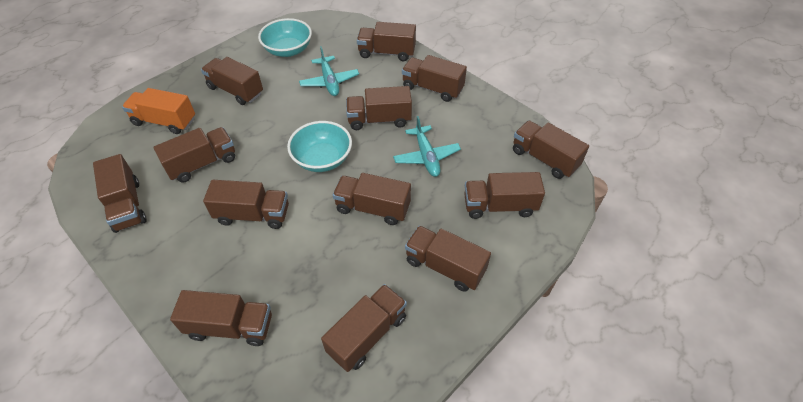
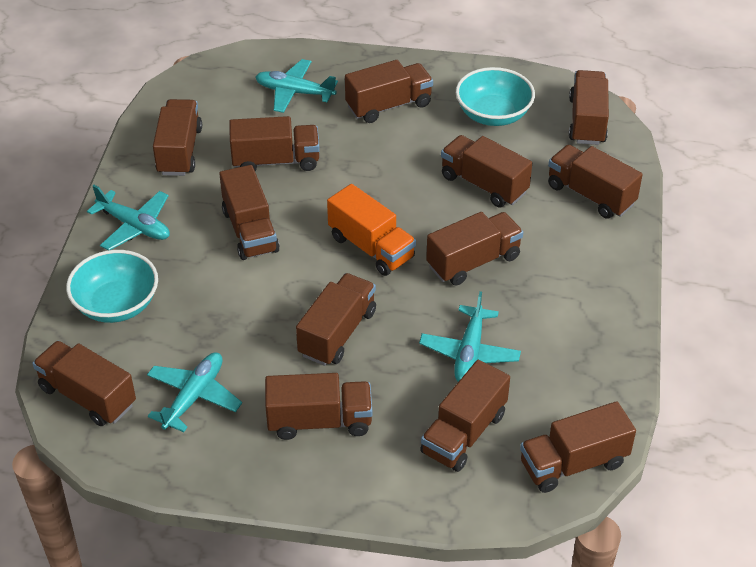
turquoise plane: 2 -> 4

